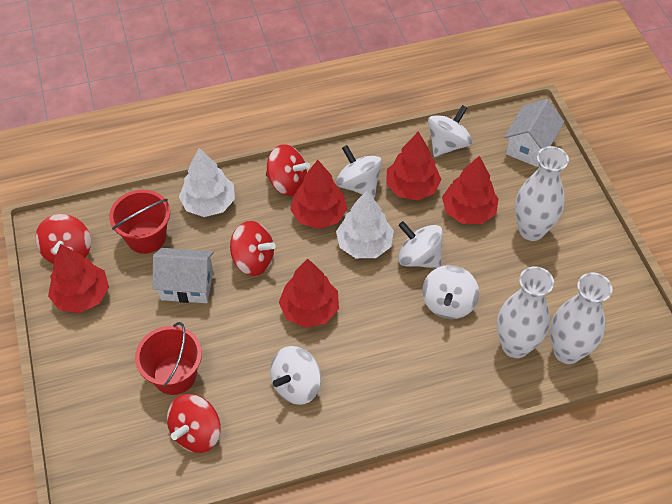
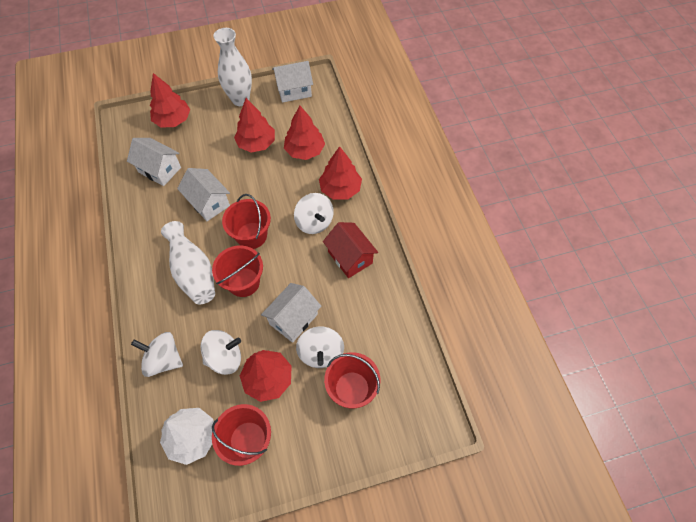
red bucket: 2 -> 4
red house: 0 -> 1
red spinning top: 4 -> 0
white house: 2 -> 4
white spinning top: 5 -> 4
white tree: 2 -> 1
white vase: 3 -> 2

